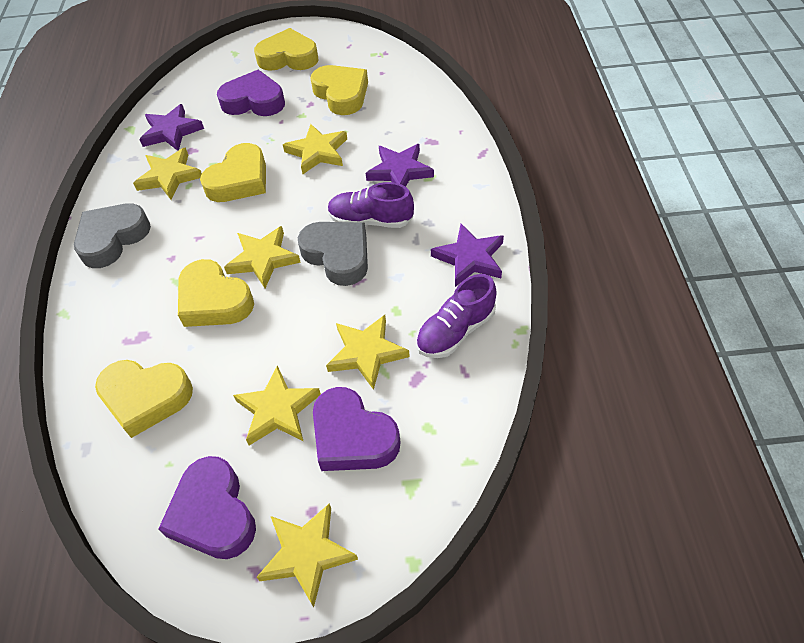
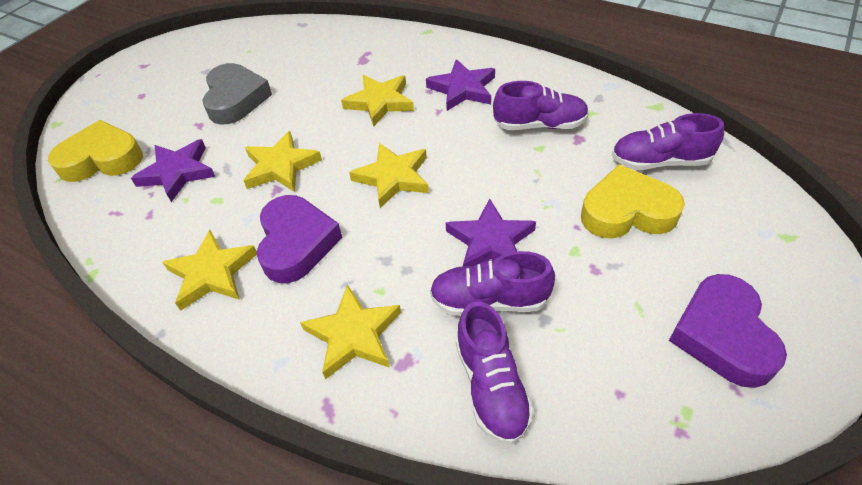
grey heart: 2 -> 1
purple heart: 3 -> 2
purple shoe: 2 -> 4
yellow heart: 5 -> 2
yellow star: 6 -> 5

